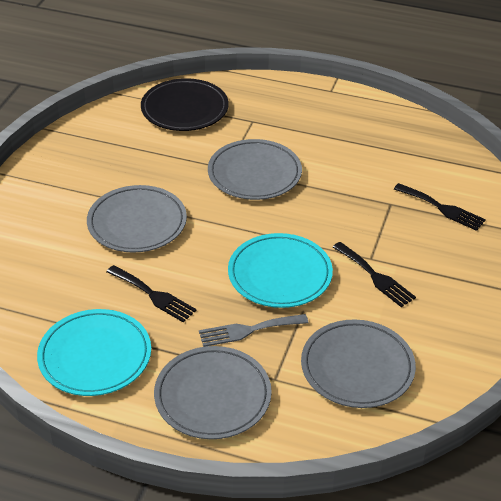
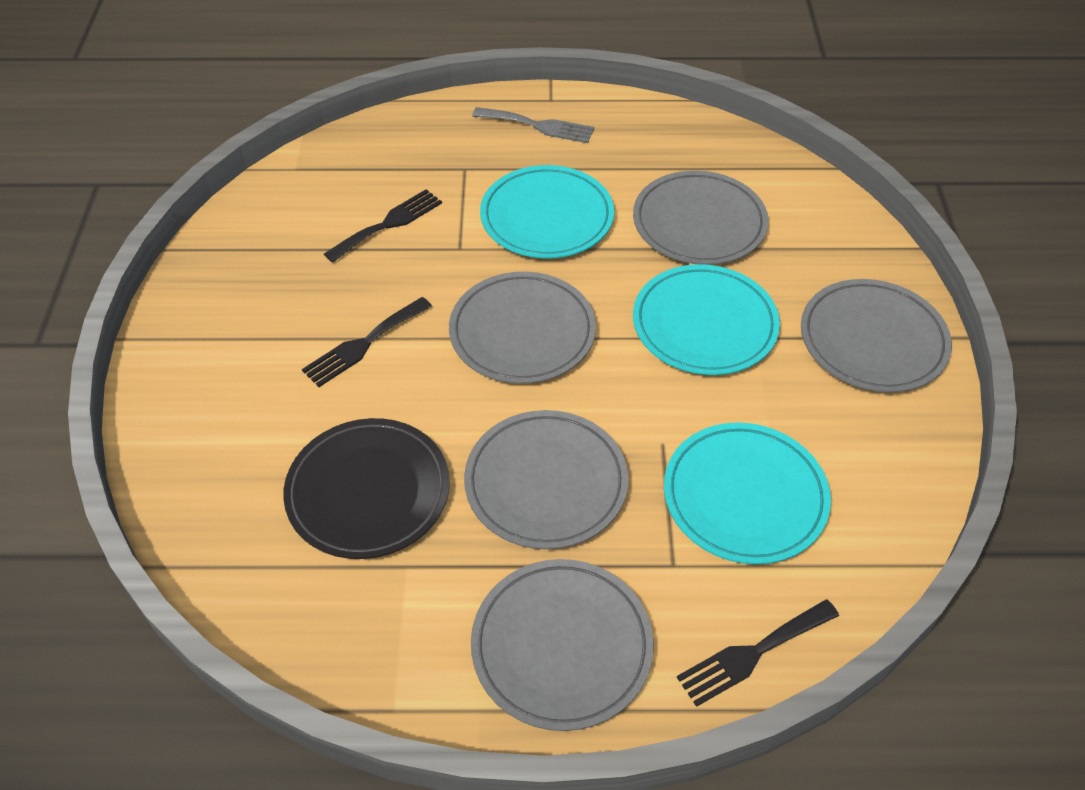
grey plate: 4 -> 5
turquoise plate: 2 -> 3

